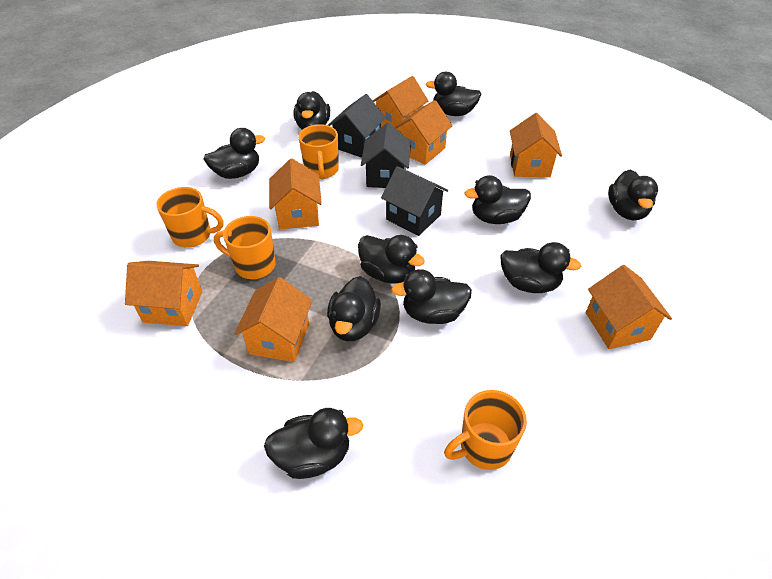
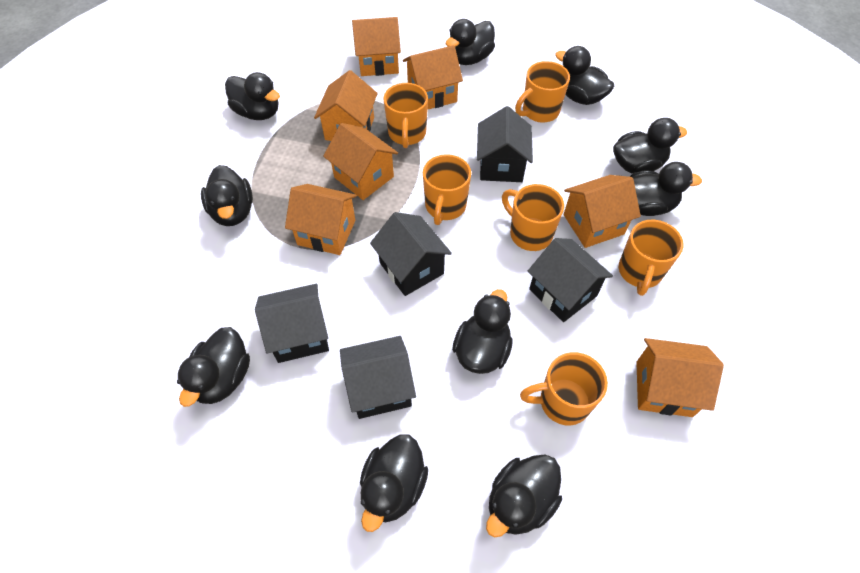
black house: 3 -> 5
orange mug: 4 -> 6

